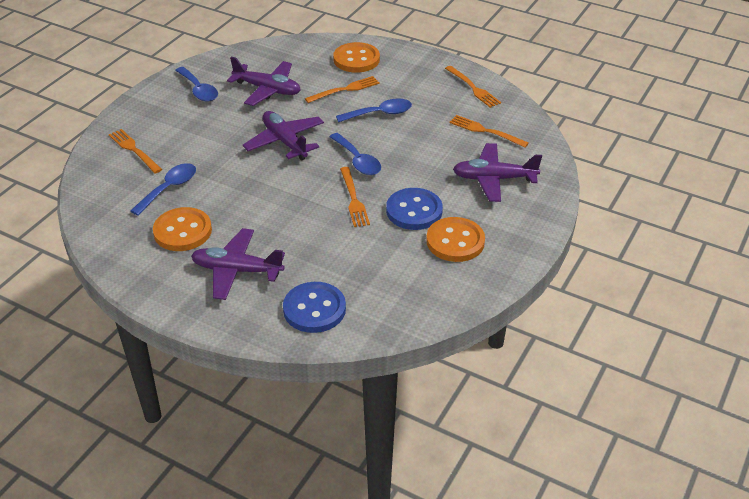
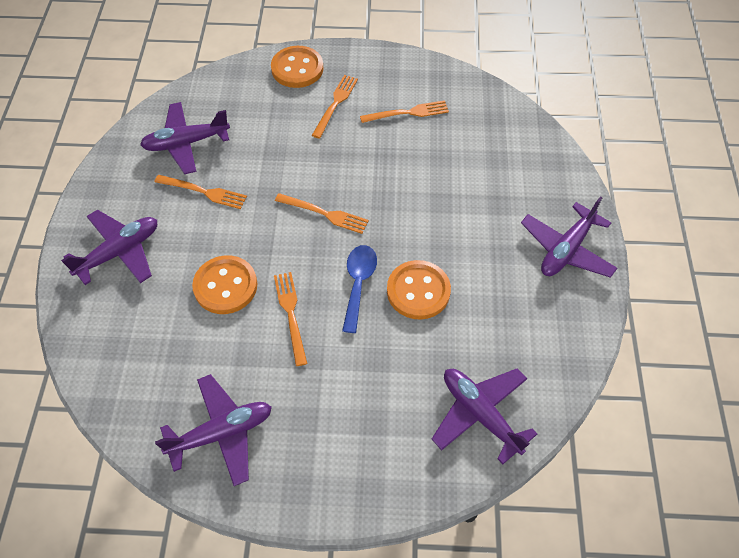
blue button: 2 -> 0
blue spoon: 4 -> 1
purple plane: 4 -> 5

